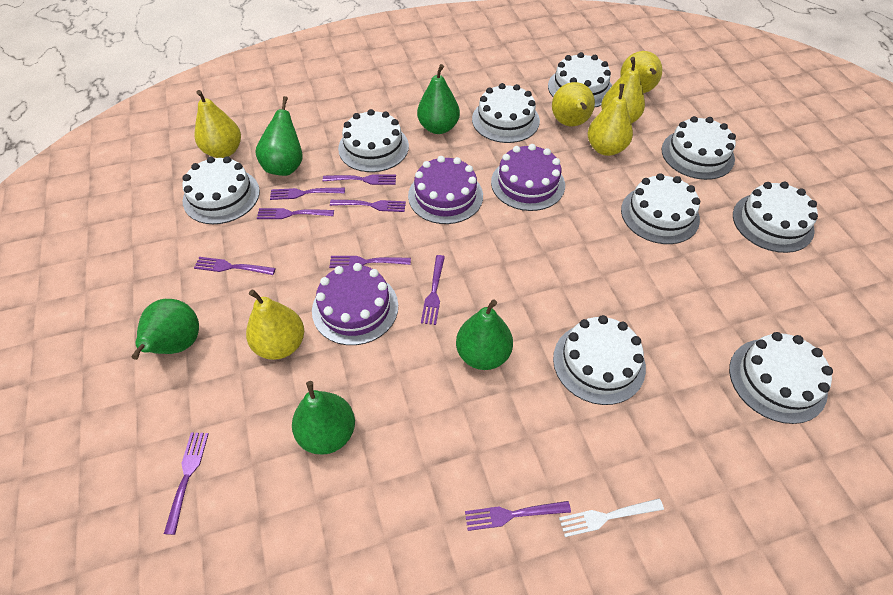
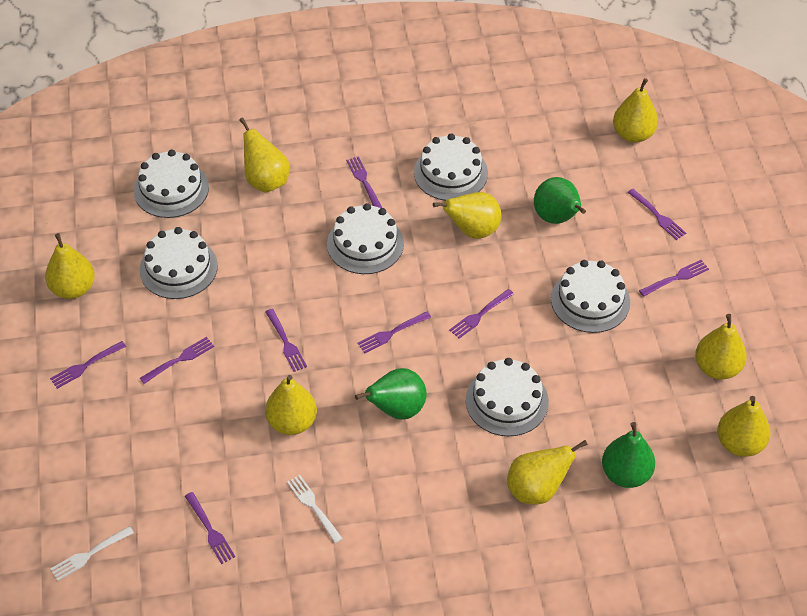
green pear: 5 -> 3
purple cake: 3 -> 0
white cake: 9 -> 6
white fork: 1 -> 2
yellow pear: 6 -> 8

